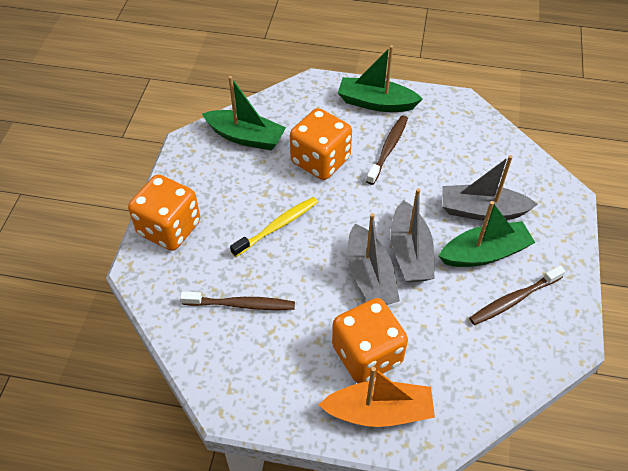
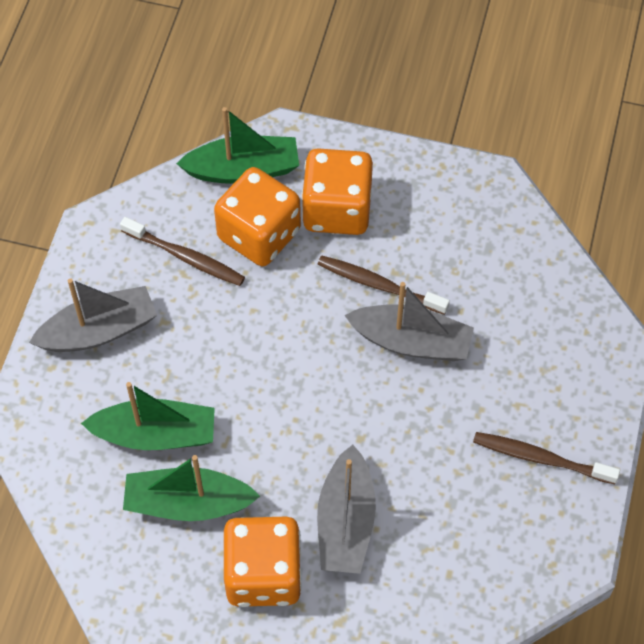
orange boat: 1 -> 0
yellow toothbrush: 1 -> 0

